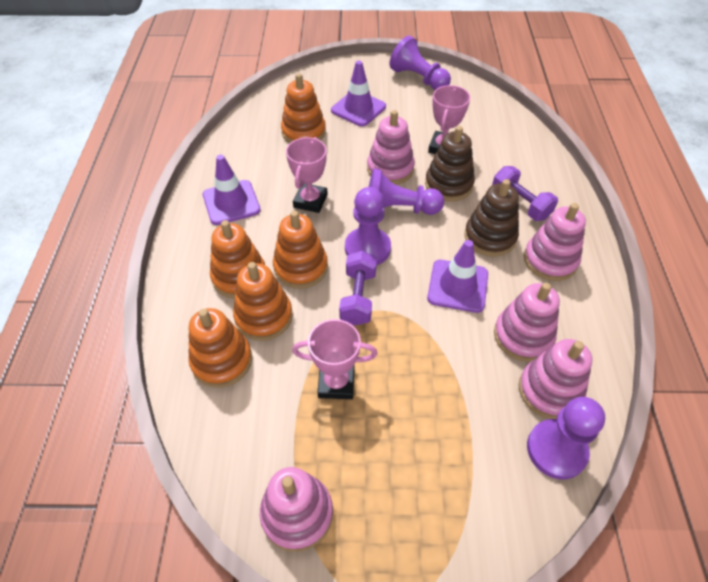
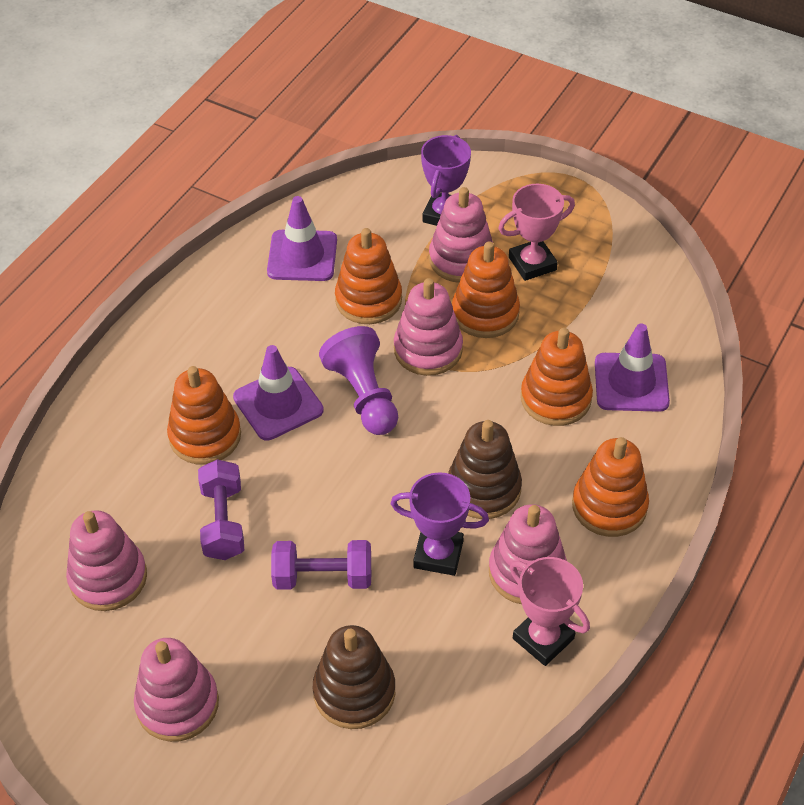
pink trophy: 3 -> 2
purple pawn: 4 -> 1
purple trophy: 0 -> 2

